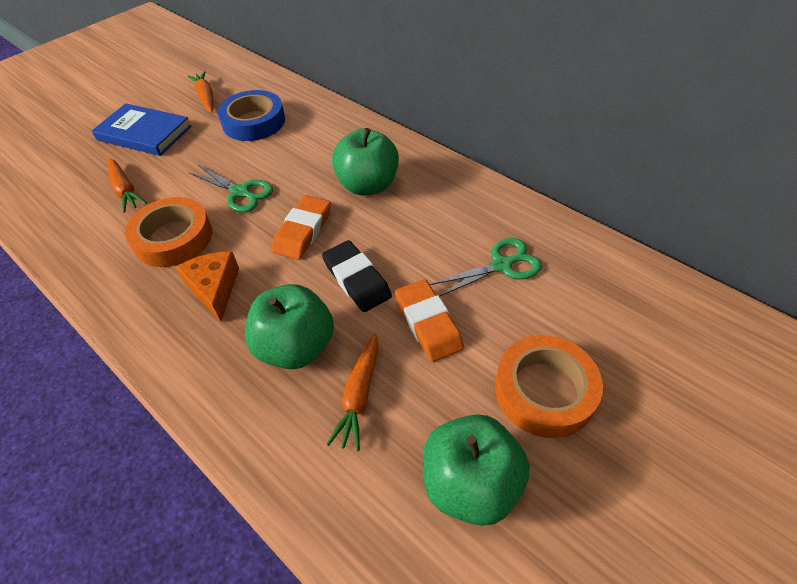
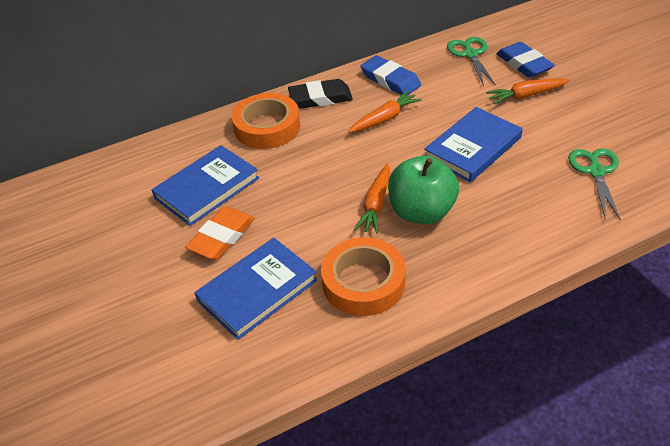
blue book: 1 -> 3
blue eraser: 0 -> 2
blue tape: 1 -> 0
green apple: 3 -> 1
orange cheese: 1 -> 0
orange eraser: 2 -> 1

